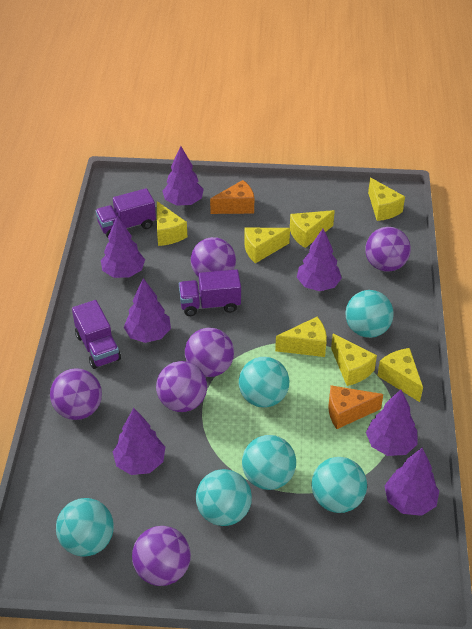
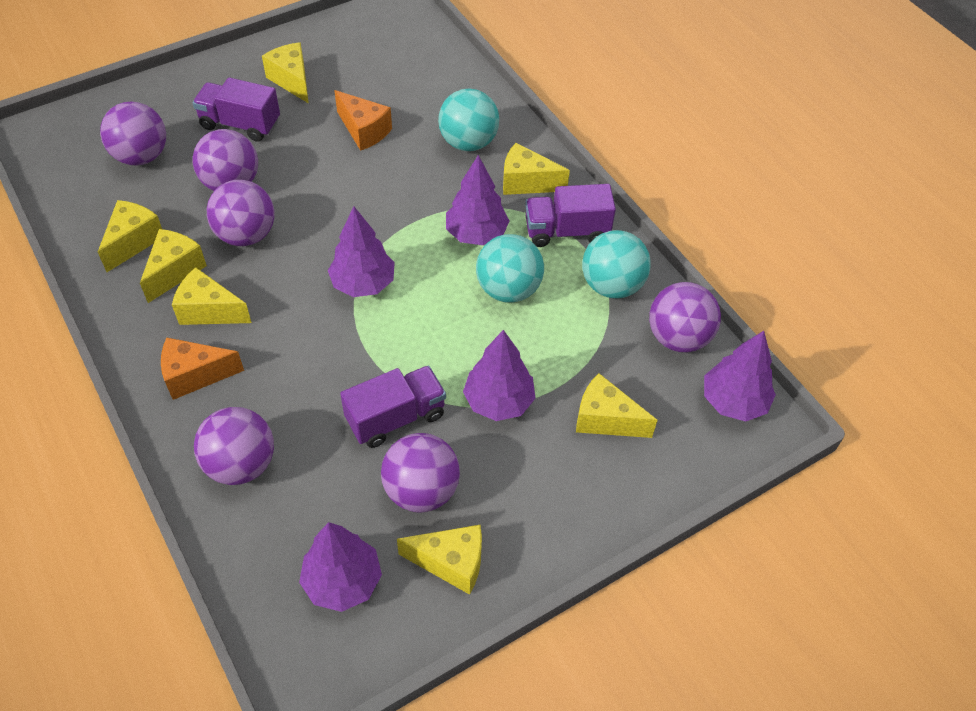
purple tree: 7 -> 5
turquoise ball: 6 -> 3

